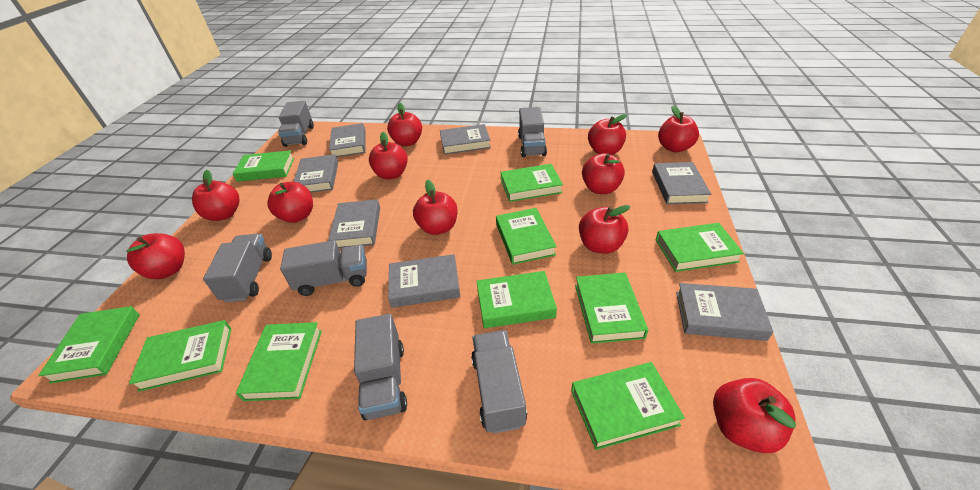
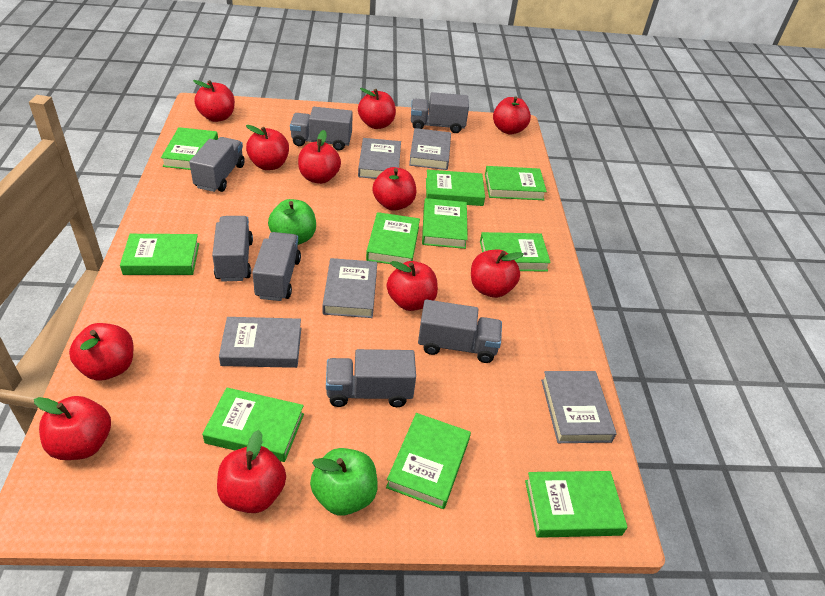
green apple: 0 -> 2
grey book: 7 -> 5
grey truck: 6 -> 7

